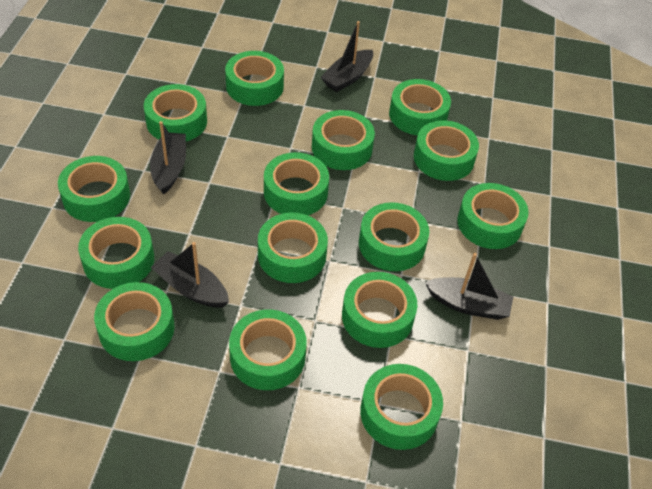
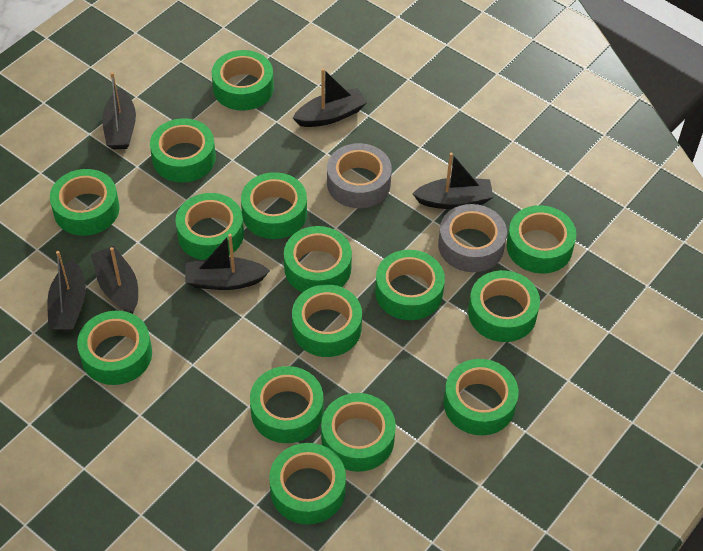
black boat: 4 -> 6
grey tape: 0 -> 2

